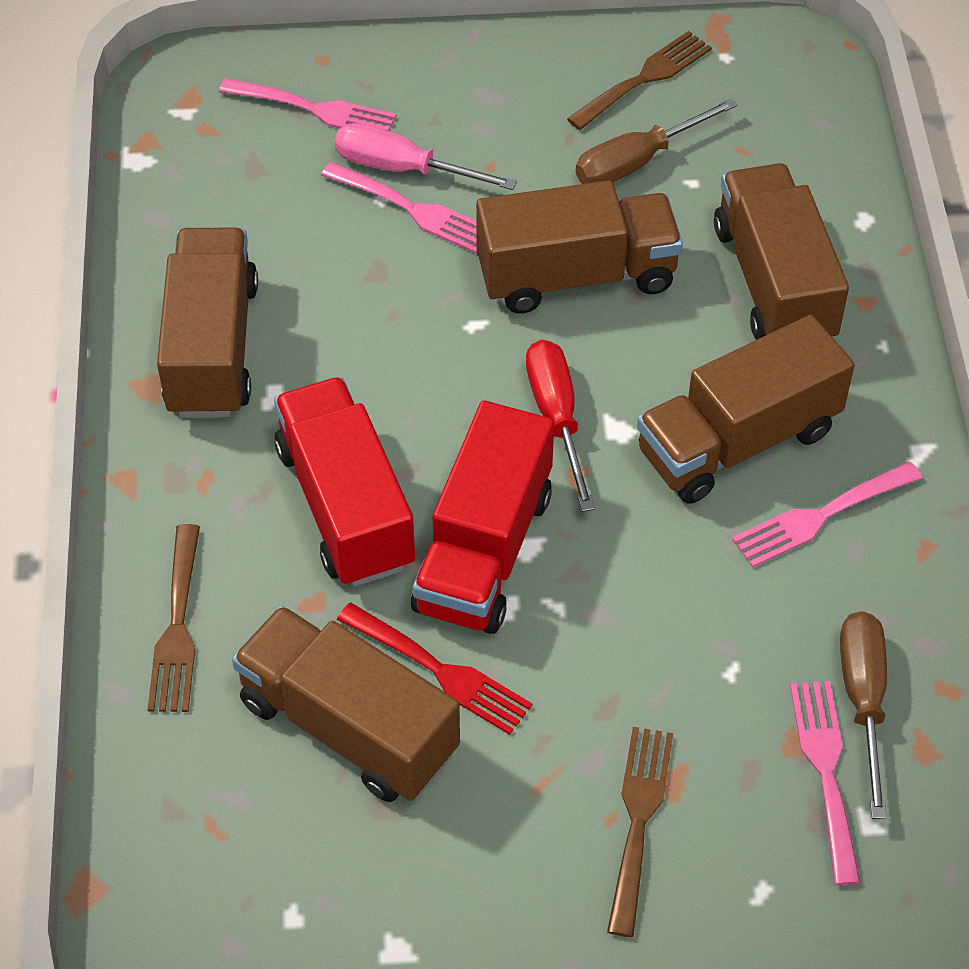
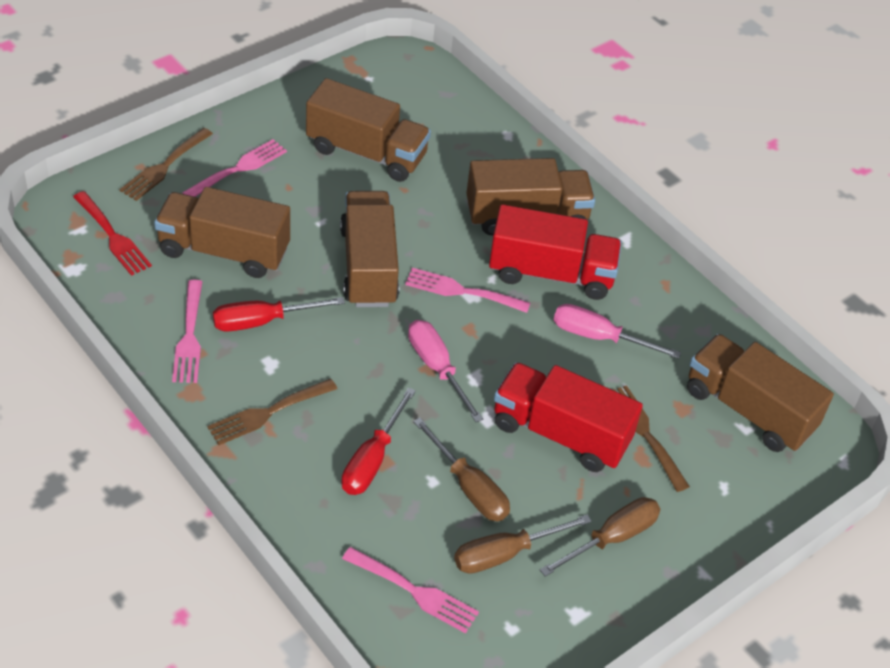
brown screwdriver: 2 -> 3
pink screwdriver: 1 -> 2
red screwdriver: 1 -> 2

